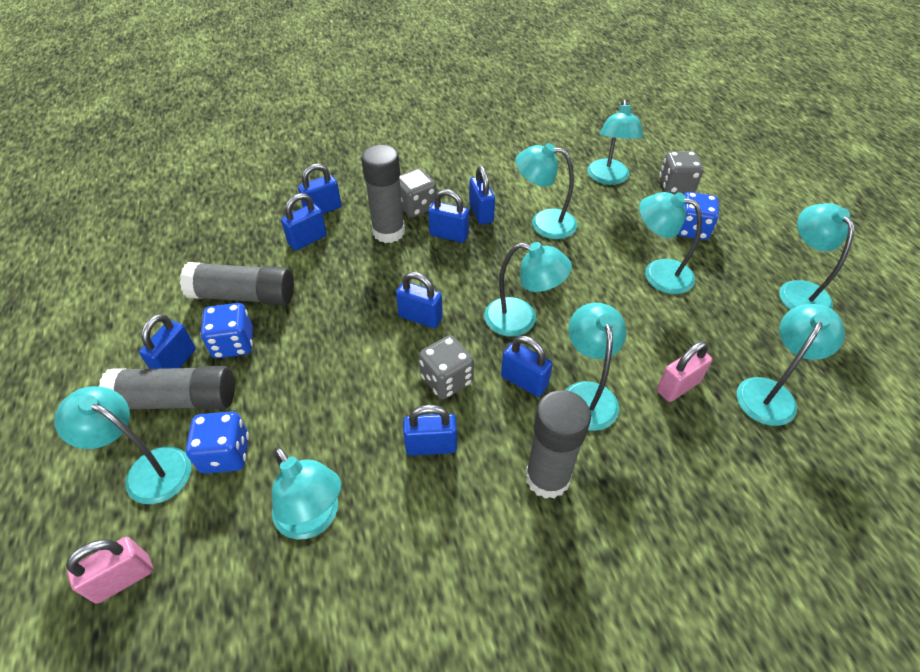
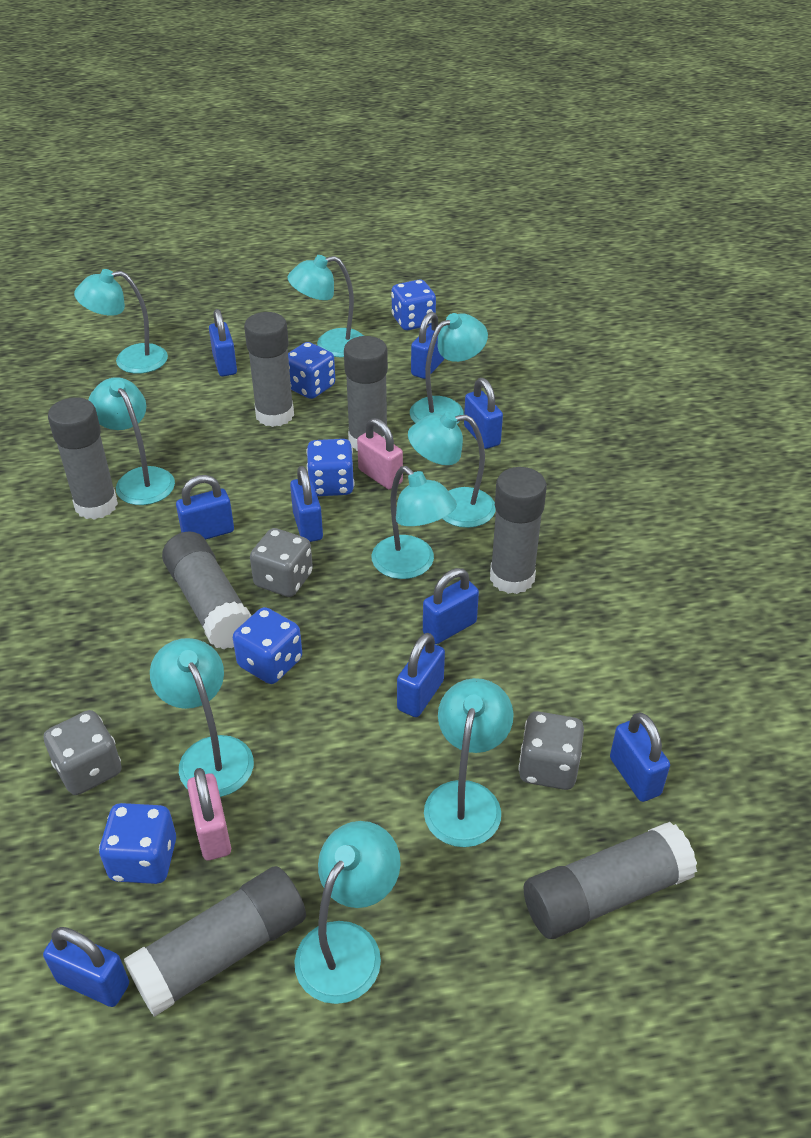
blue dice: 3 -> 5
blue padlock: 8 -> 9
grey glue stick: 4 -> 7

